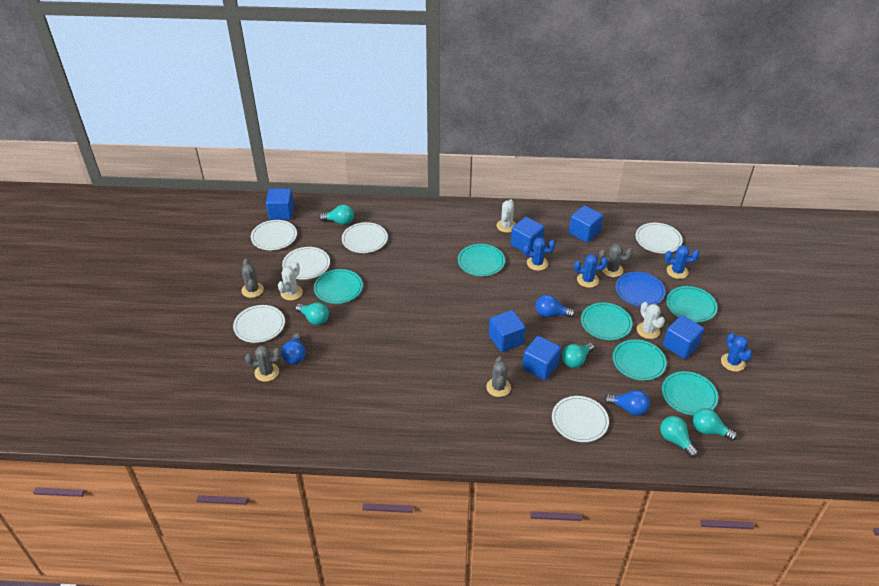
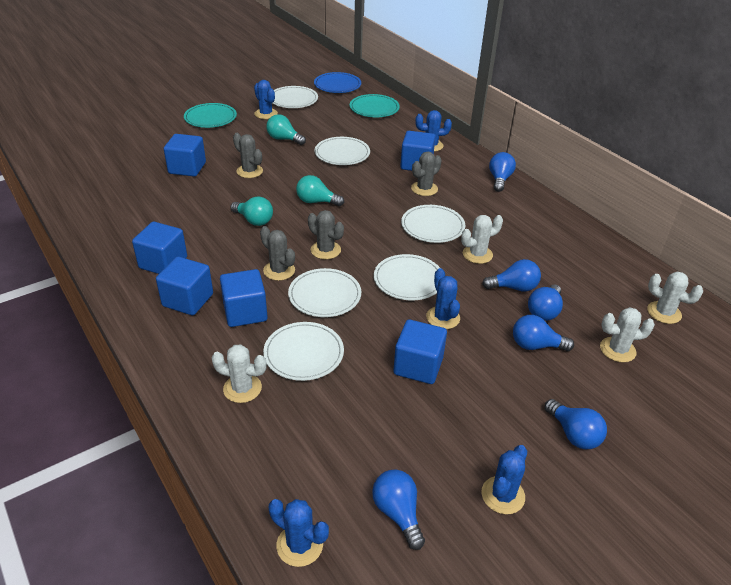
blue cactus: 4 -> 5
blue light bulb: 3 -> 6
turquoise light bulb: 5 -> 3
turquoise plate: 6 -> 2
white cactus: 3 -> 4

